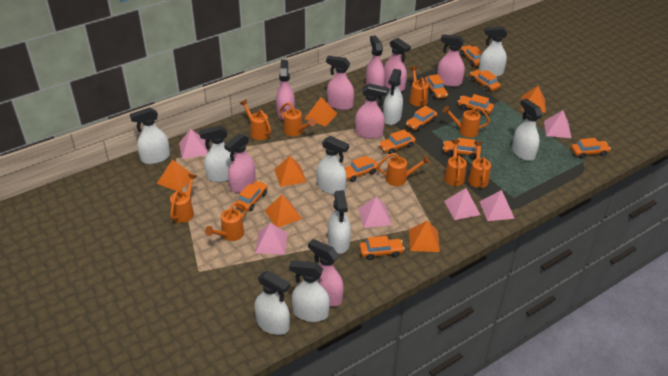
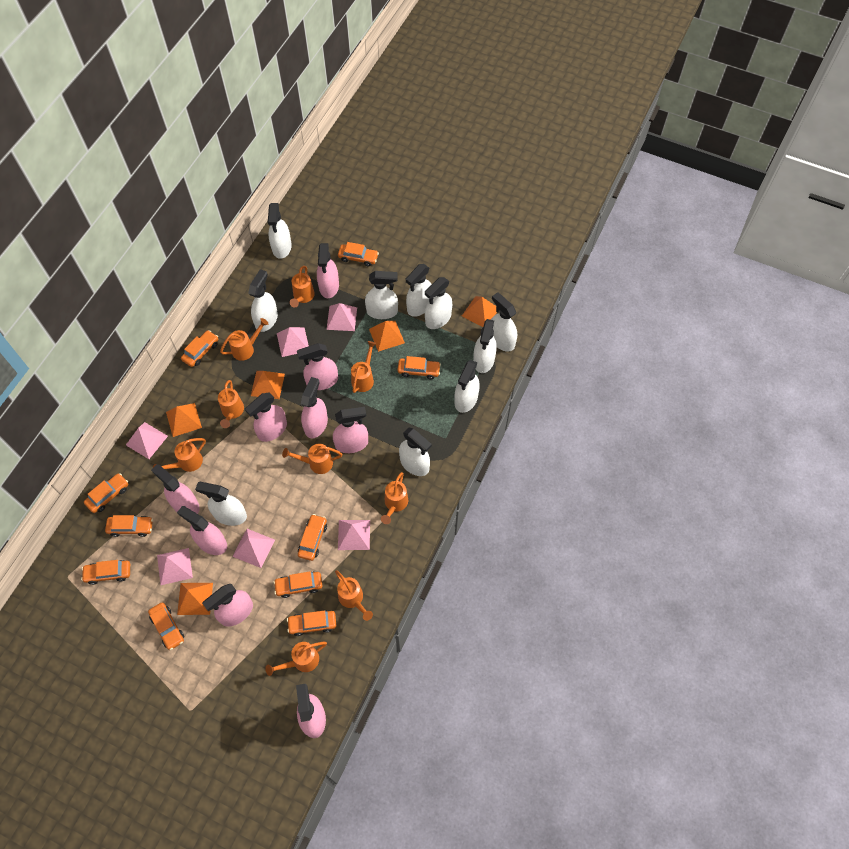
orange car: 11 -> 10
orange pyramid: 6 -> 5
pink spray bottle: 8 -> 9
white spray bottle: 9 -> 10

